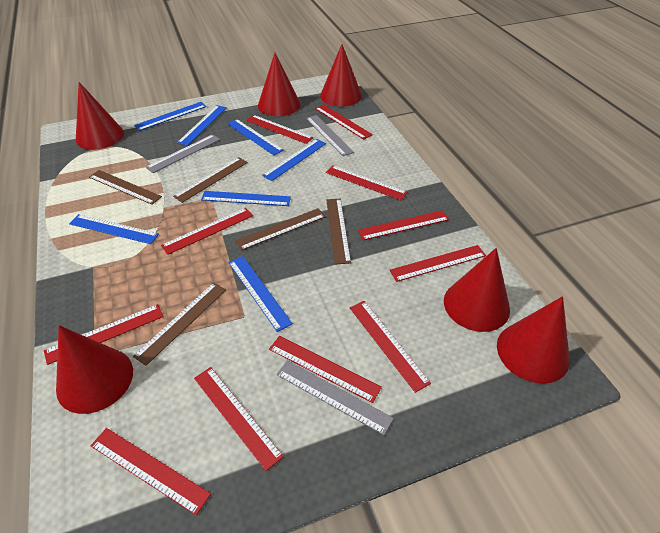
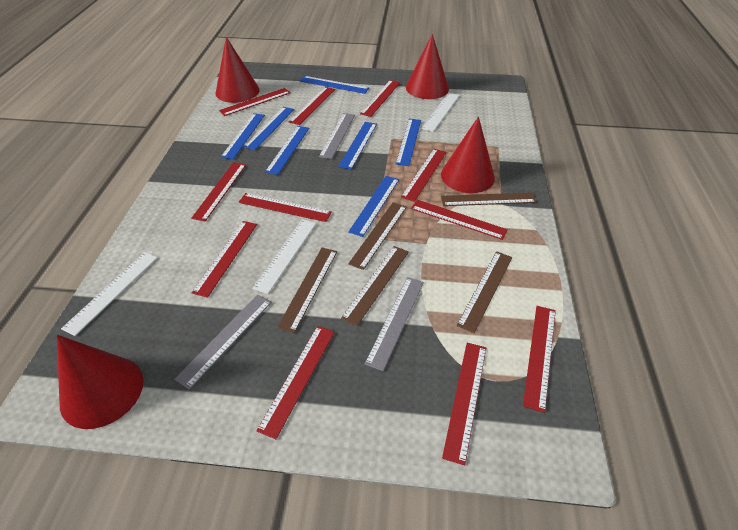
red cone: 6 -> 4
white ruler: 0 -> 3

